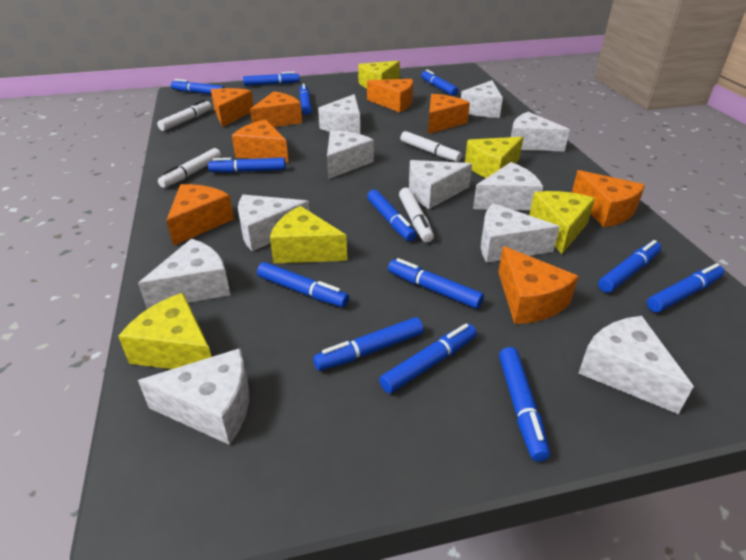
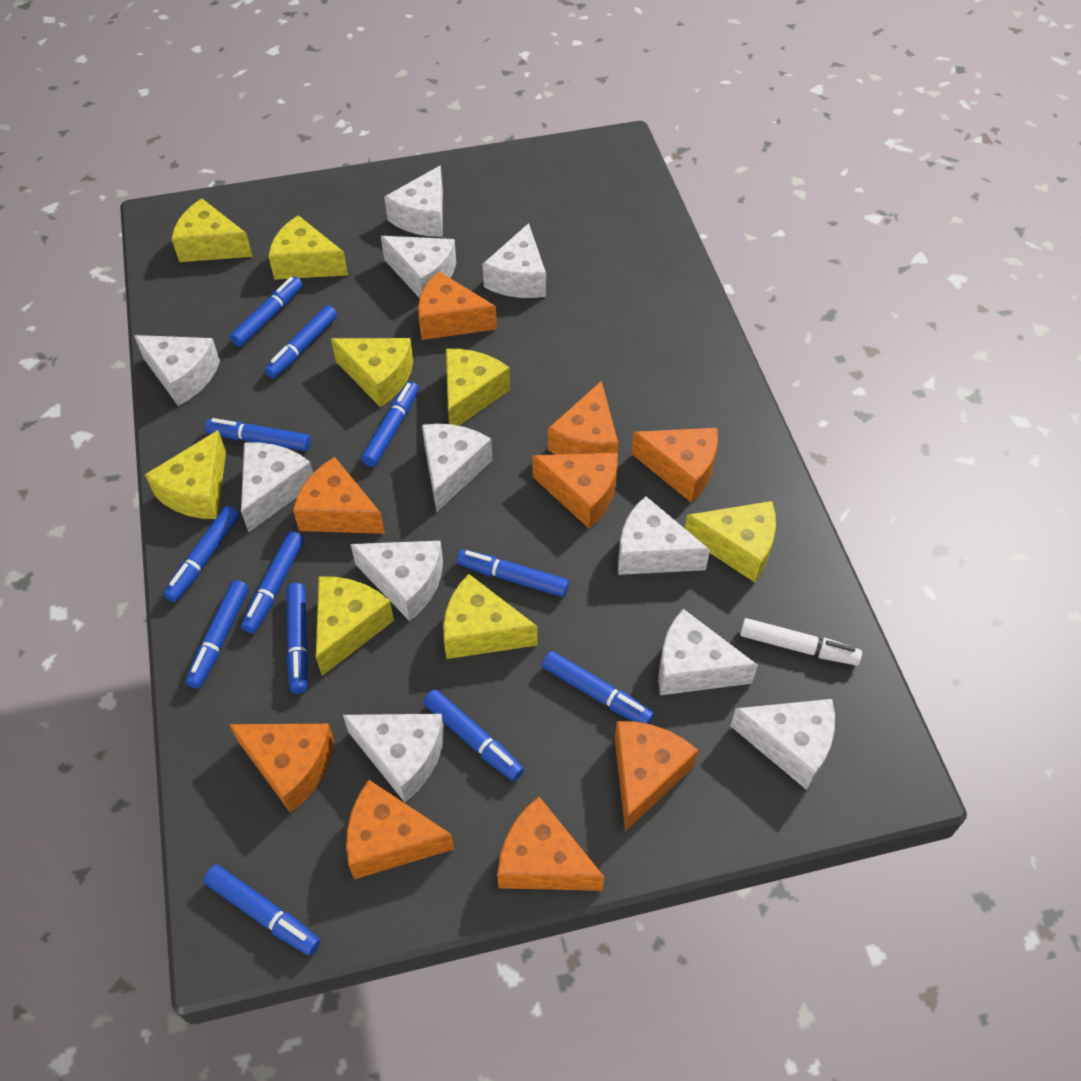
blue marker: 13 -> 12
orange cheese: 8 -> 9
white marker: 4 -> 1
yellow cheese: 5 -> 8

